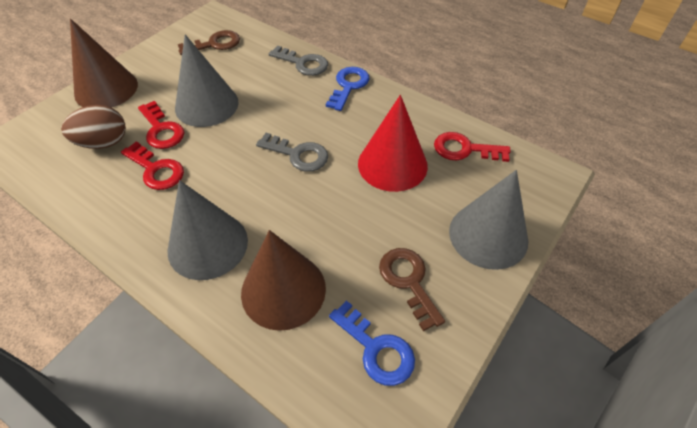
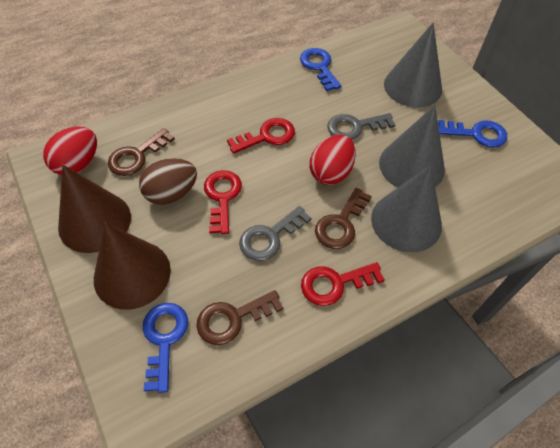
blue key: 2 -> 3
brown key: 2 -> 3
red cone: 1 -> 0
red egg: 0 -> 2

